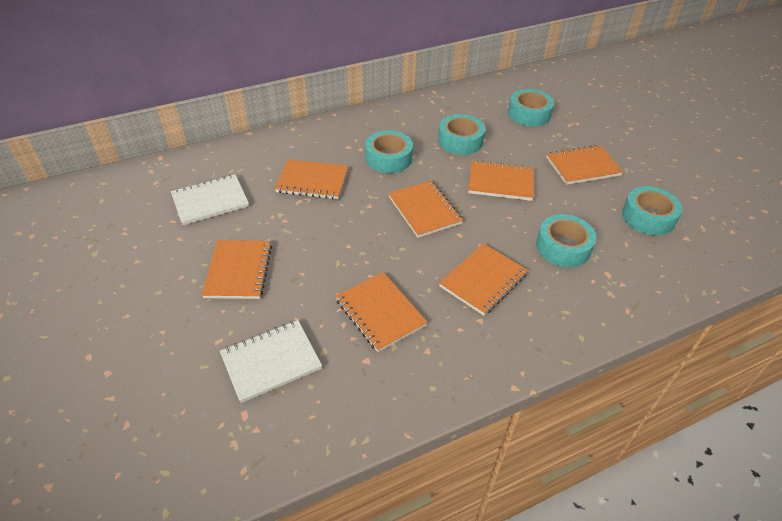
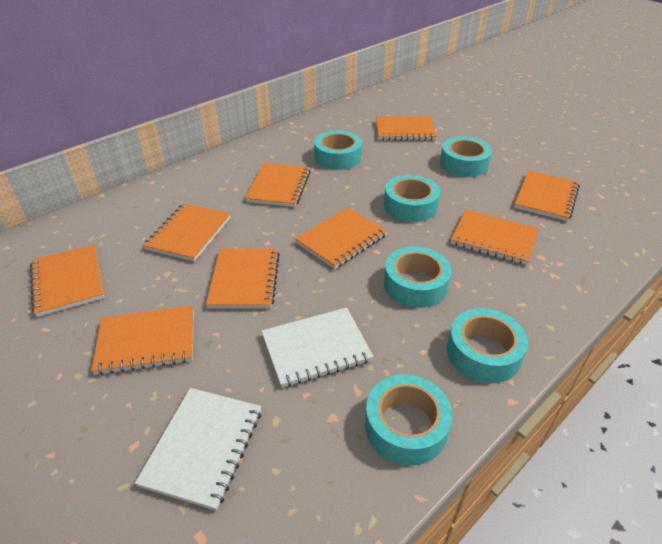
orange notebook: 7 -> 9
turquoise tape: 5 -> 6

